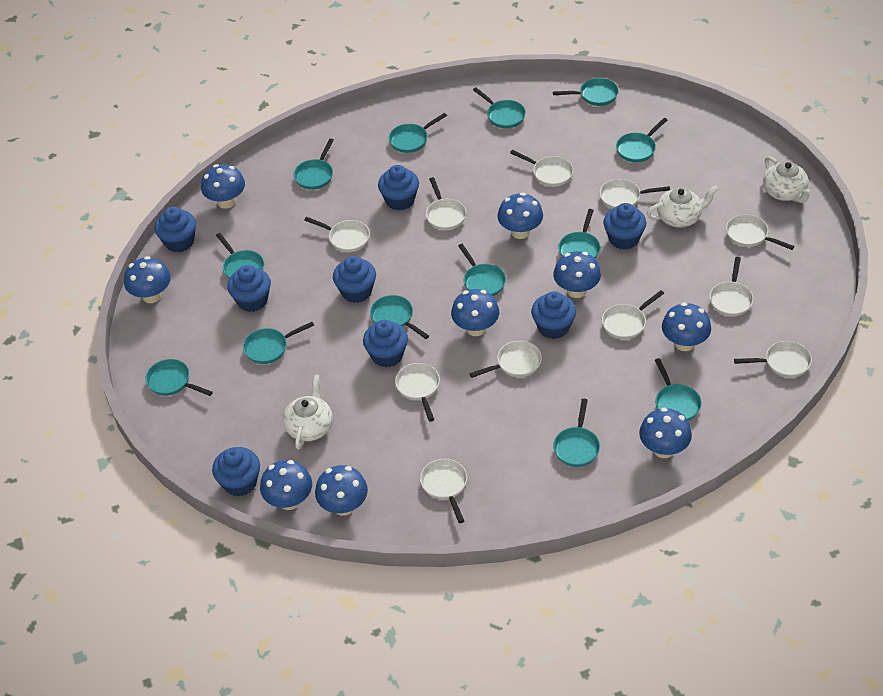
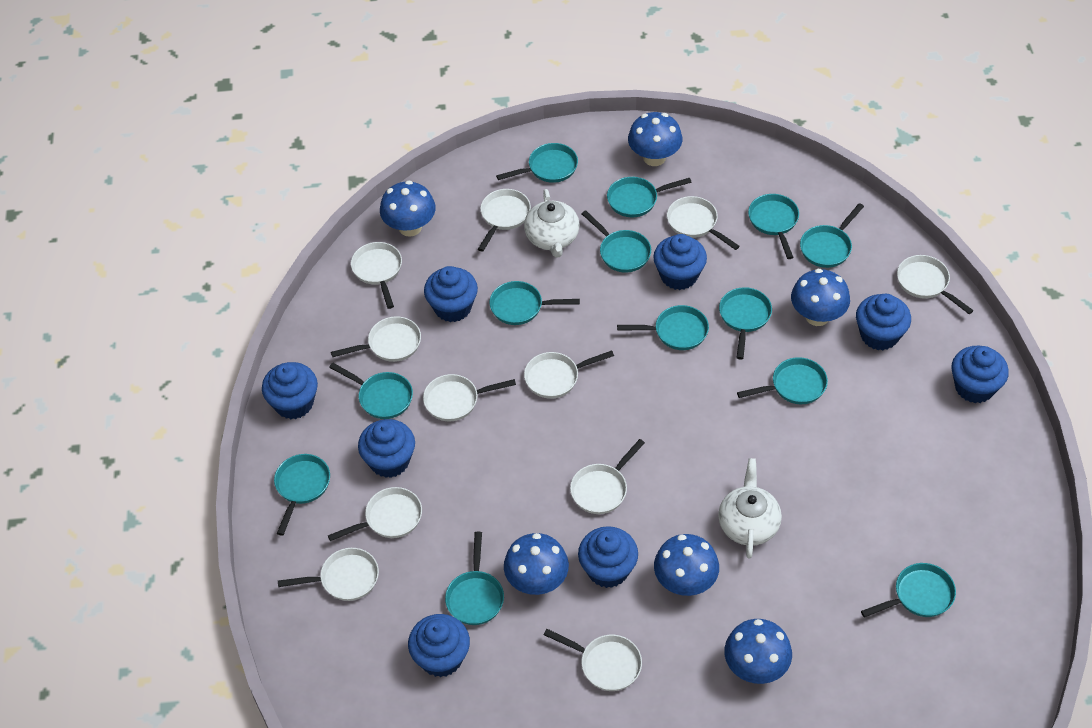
blue mushroom: 9 -> 6
white teapot: 3 -> 2

